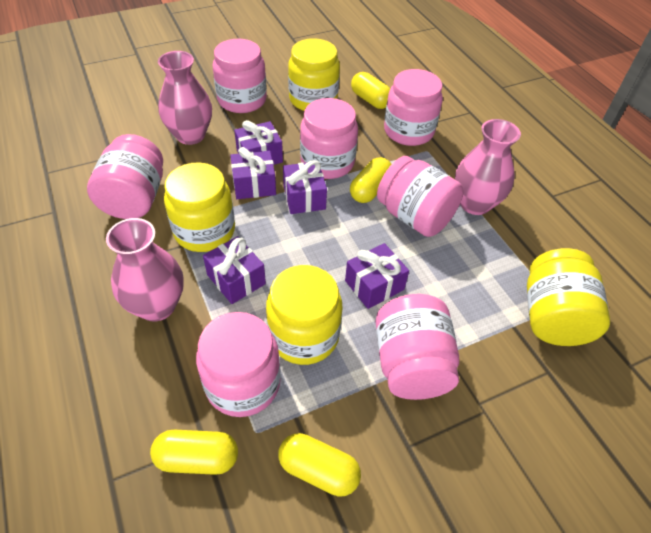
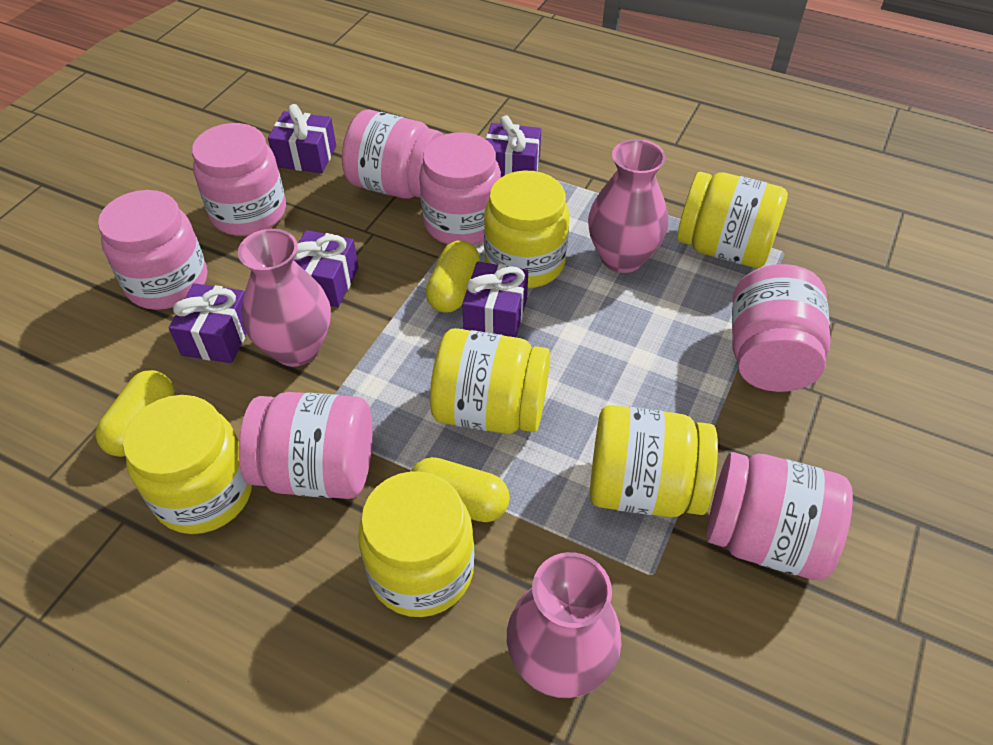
yellow capsule: 4 -> 3
yellow jar: 4 -> 6

